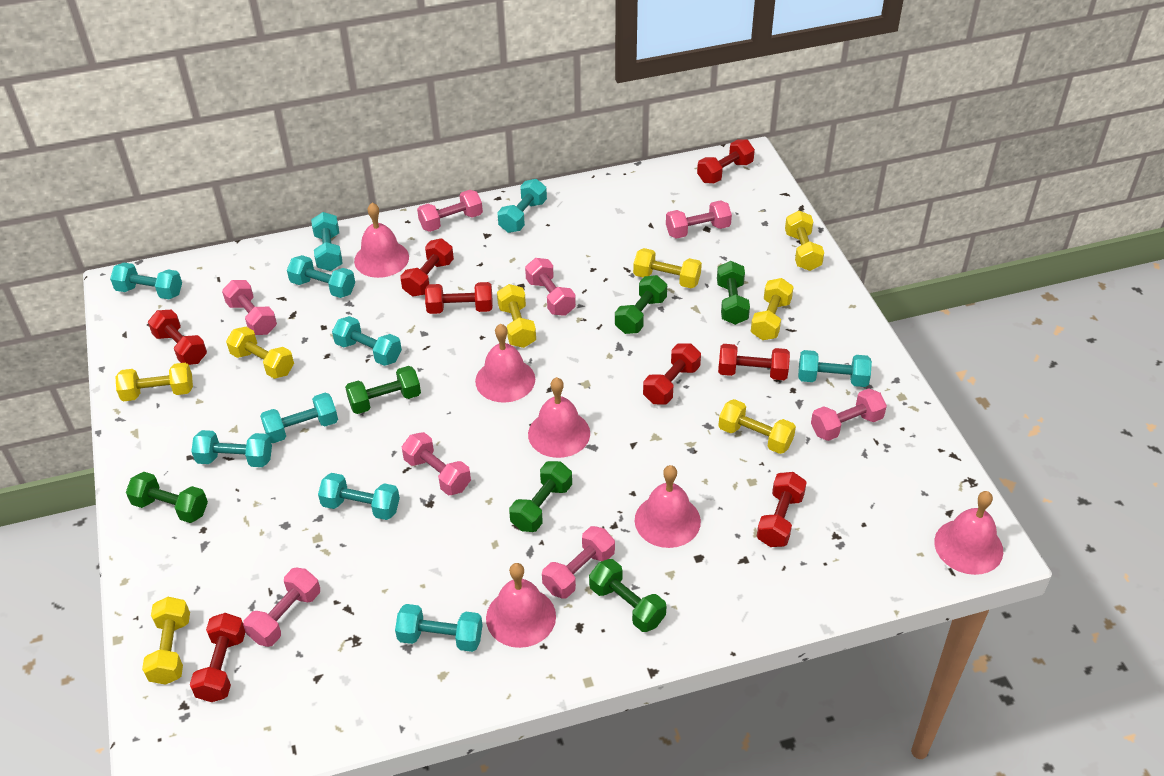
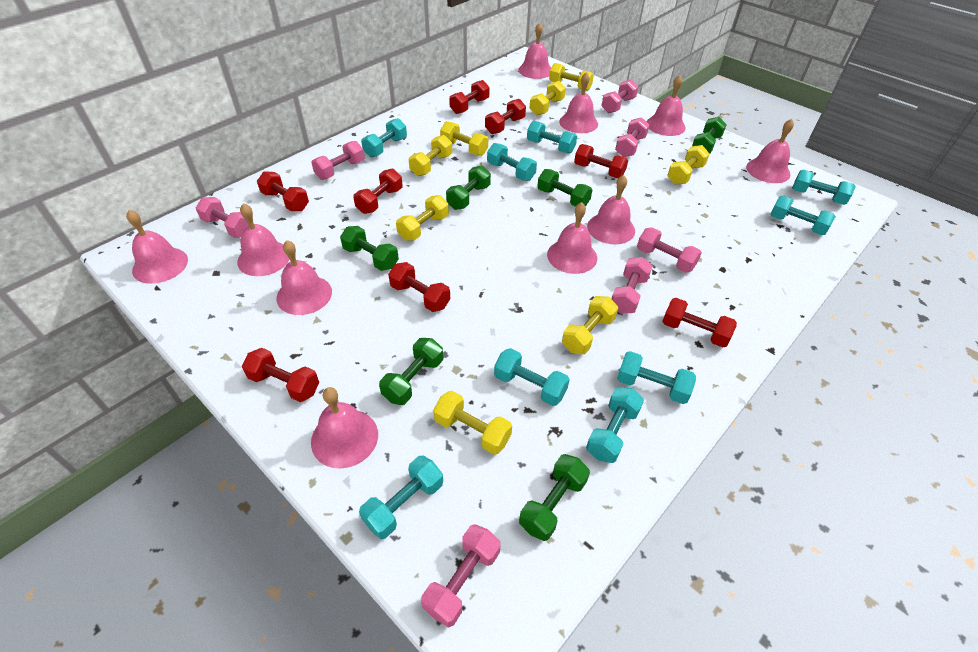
pink bell: 6 -> 10
pink dumbbell: 8 -> 7
turquoise dumbbell: 10 -> 9

